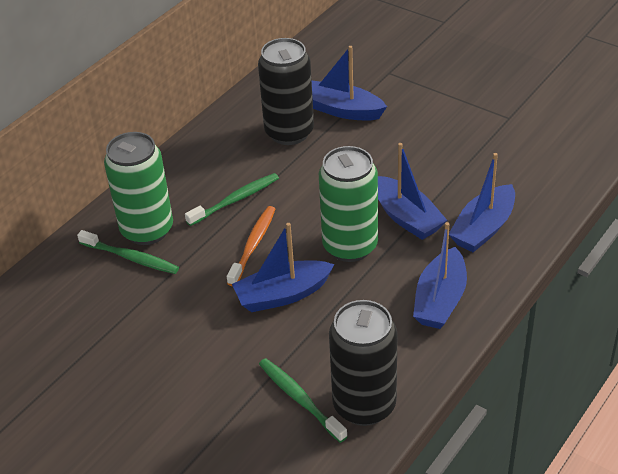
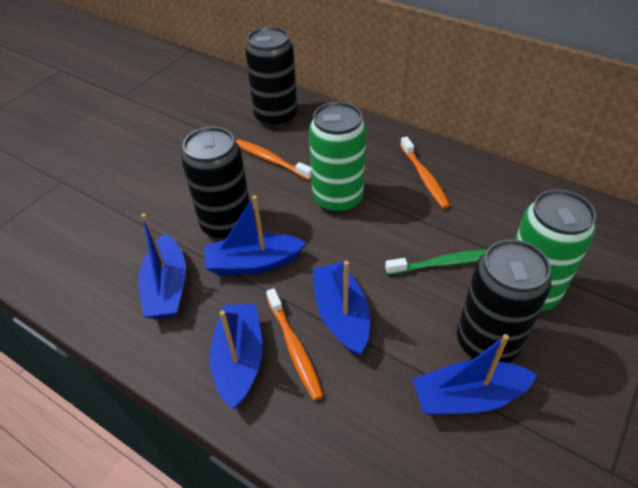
black can: 2 -> 3
green toothbrush: 3 -> 1
orange toothbrush: 1 -> 3

